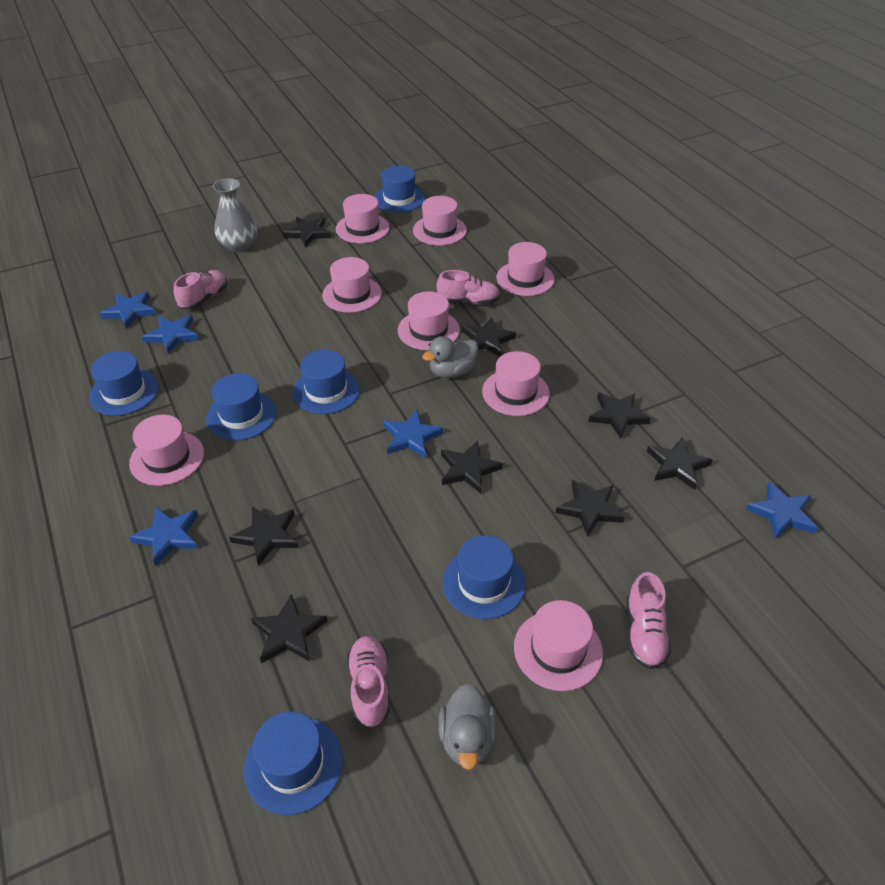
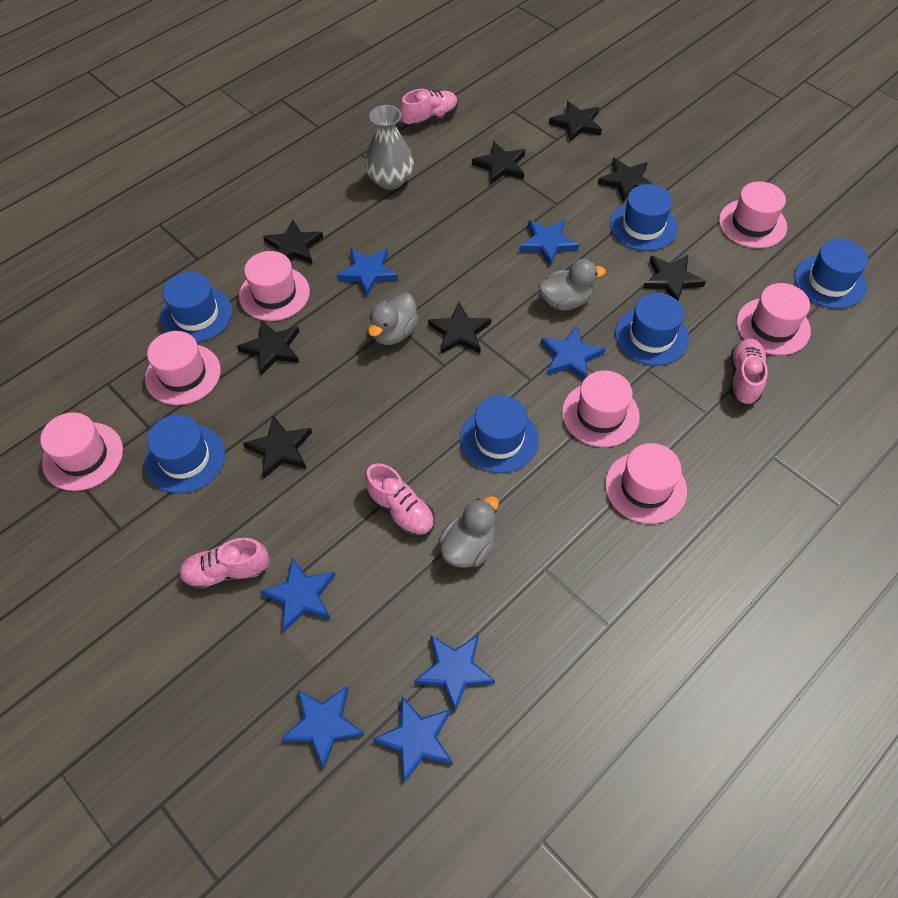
blue star: 5 -> 7
grey duck: 2 -> 3
pink hat: 8 -> 7

